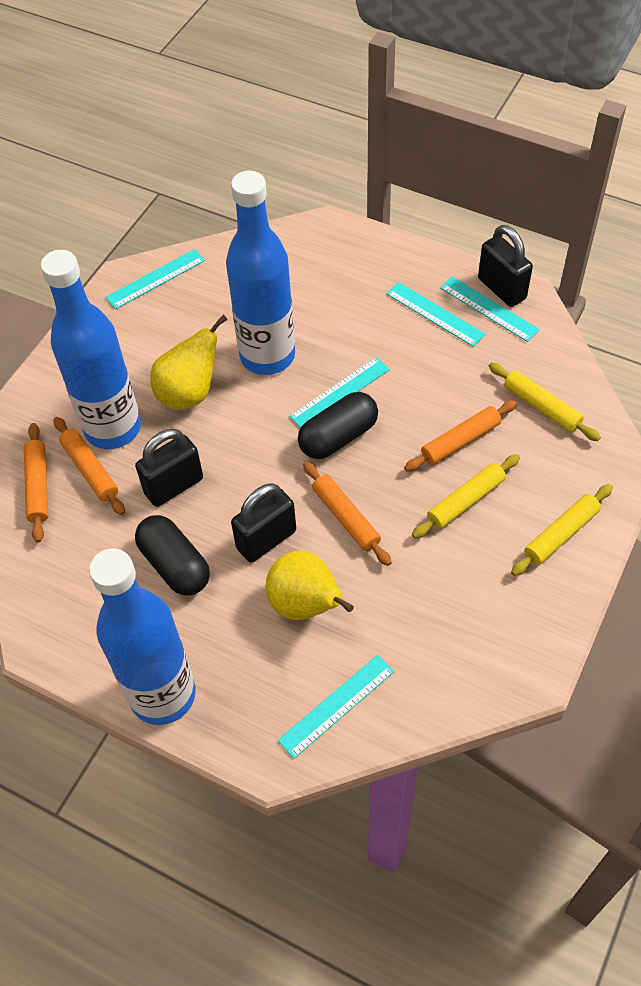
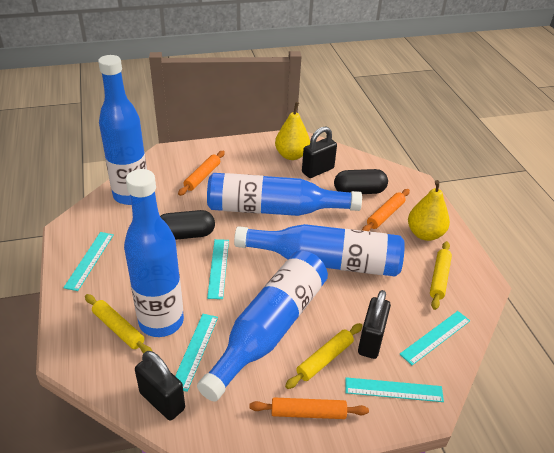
blue bottle: 3 -> 5
orange rolling pin: 4 -> 3

